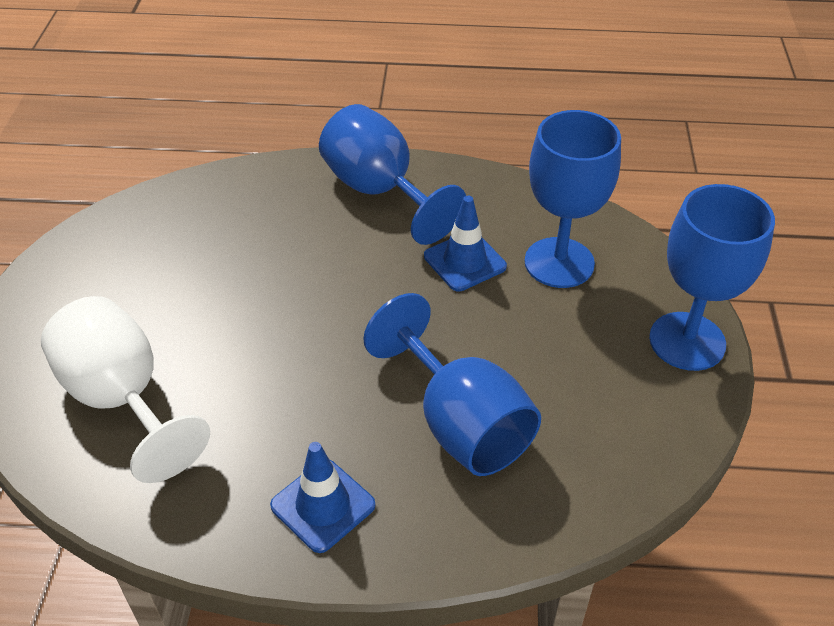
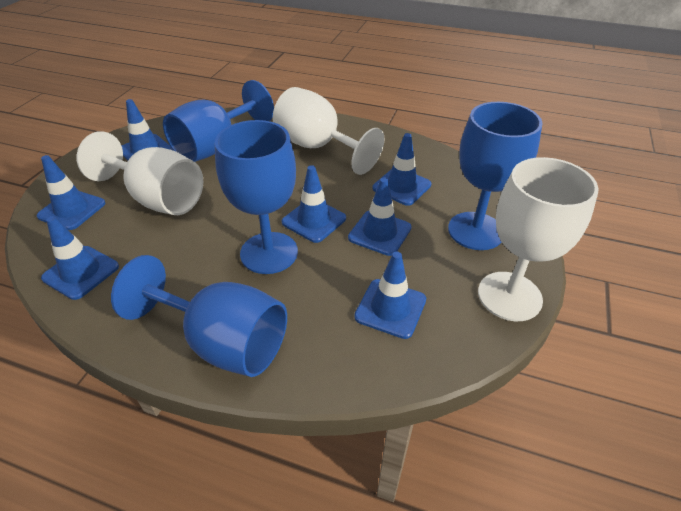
blue traffic cone: 2 -> 7
white goblet: 1 -> 3

